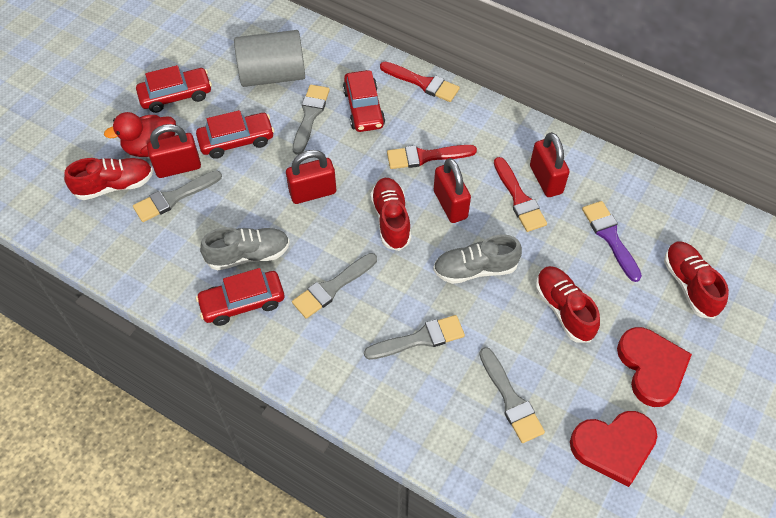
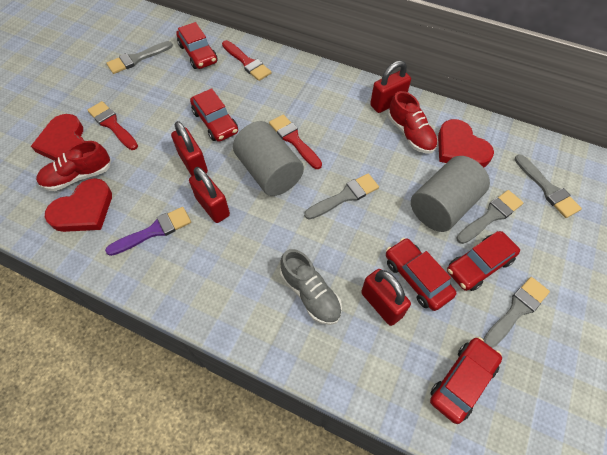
grey cylinder: 1 -> 2
grey shoe: 2 -> 1
red car: 4 -> 5
red duck: 1 -> 0
red heart: 2 -> 3
red shoe: 4 -> 2

